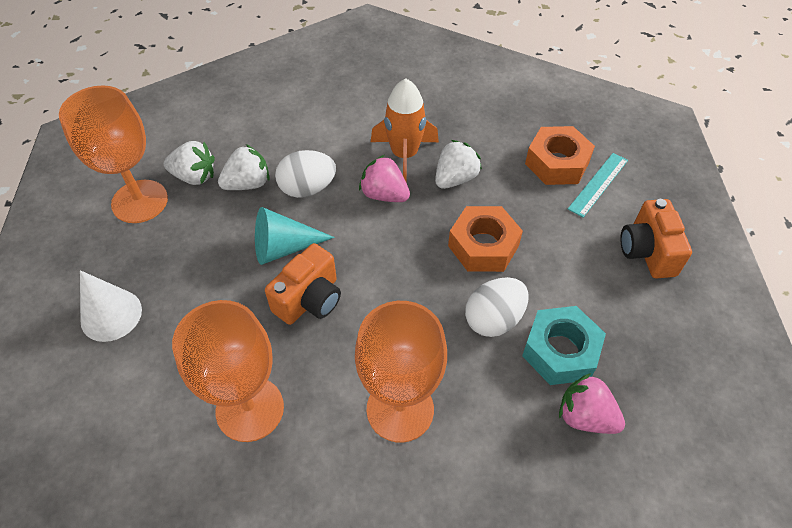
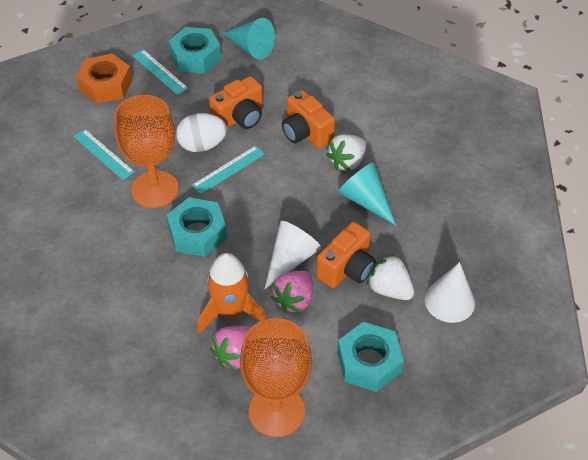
orange camera: 2 -> 3
orange goblet: 3 -> 2
orange nut: 2 -> 1
turquoise cone: 1 -> 2
turquoise nut: 1 -> 3
turquoise ruler: 1 -> 3
white cone: 1 -> 2
white egg: 2 -> 1
white strawberry: 3 -> 2

